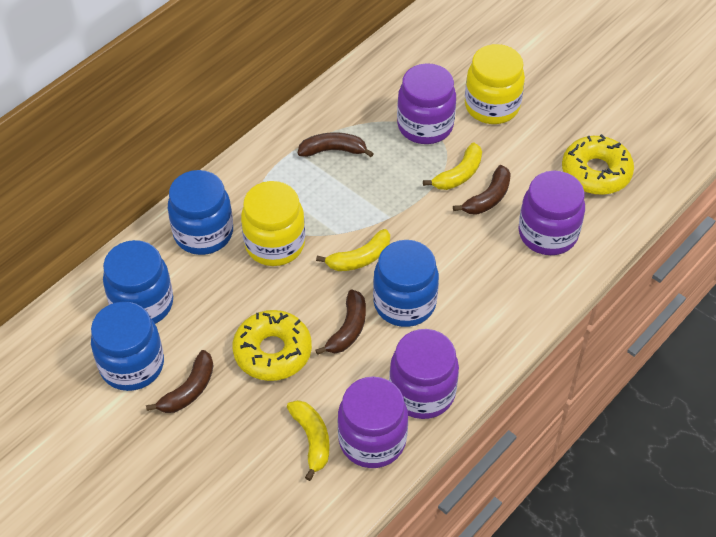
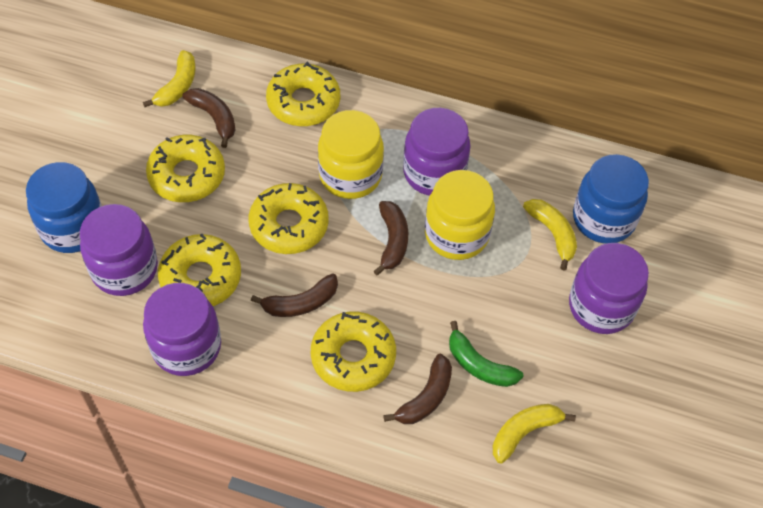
blue jar: 4 -> 2
green banana: 0 -> 1
yellow donut: 2 -> 5

